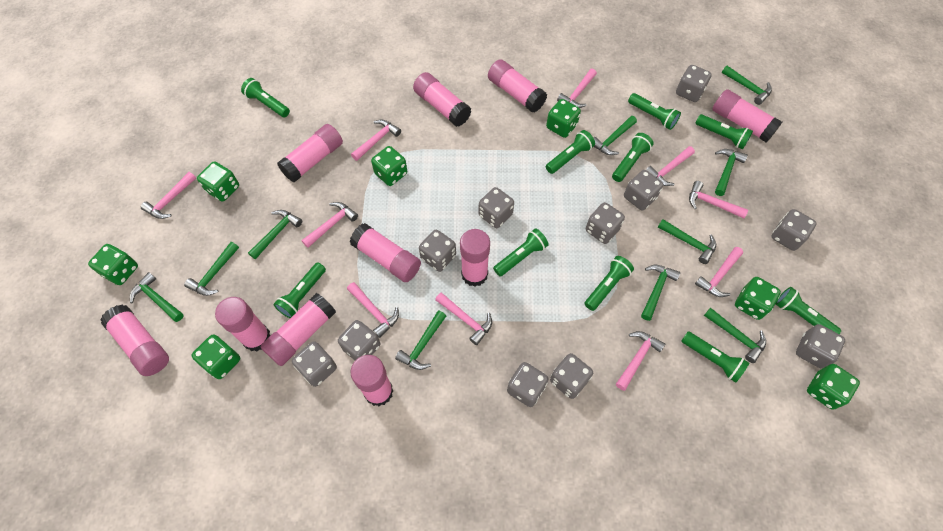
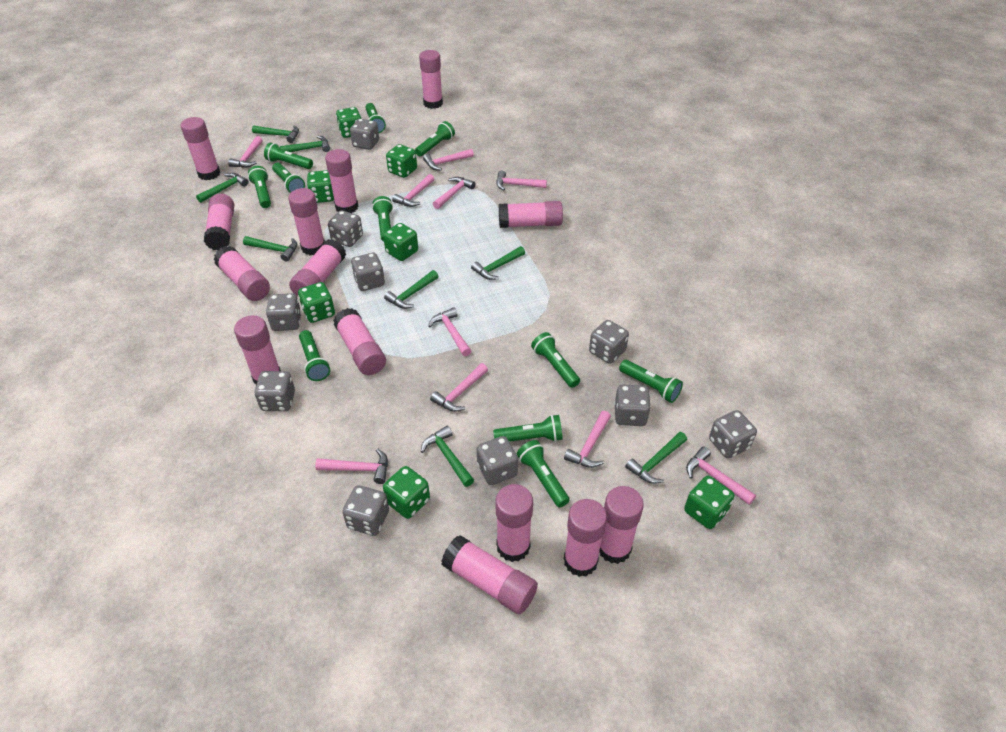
green flashlight: 10 -> 11
green hammer: 10 -> 8
grey dice: 11 -> 10
pink glue stick: 10 -> 14

